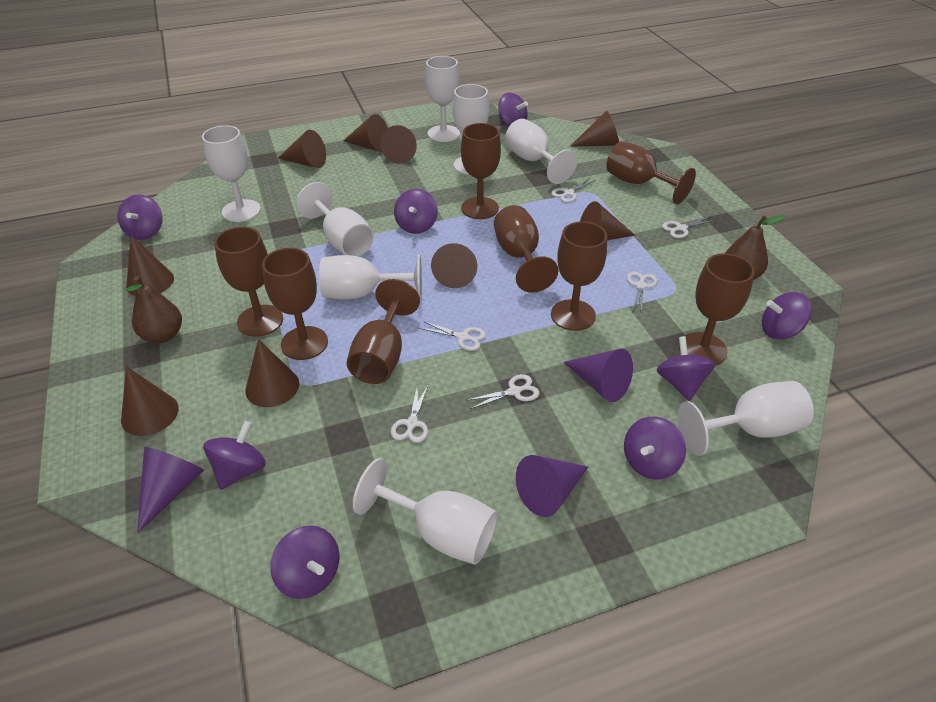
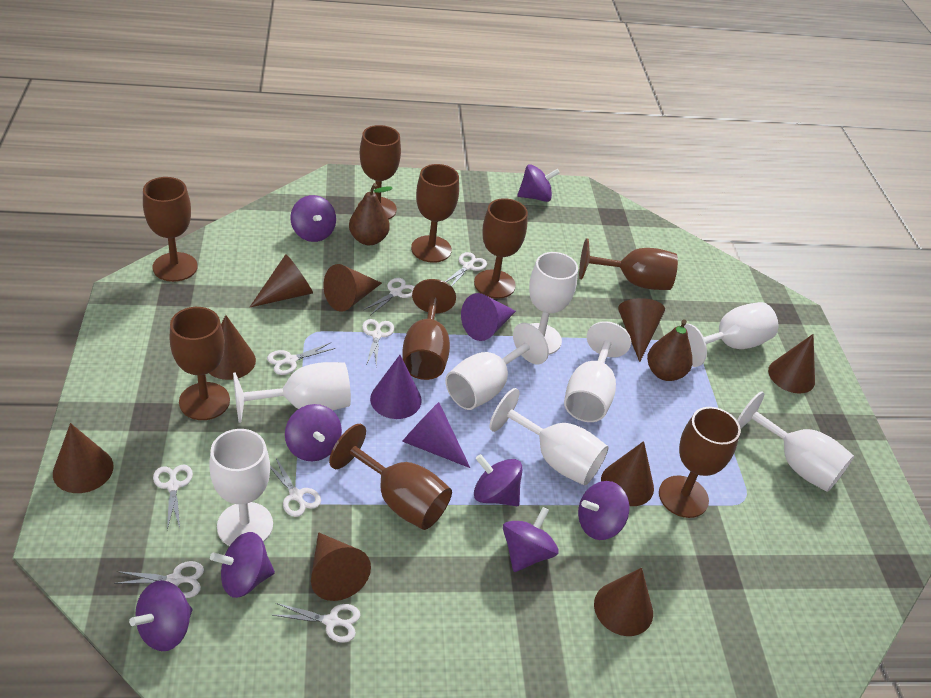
brown goblet: 8 -> 9
white scissors: 6 -> 8

